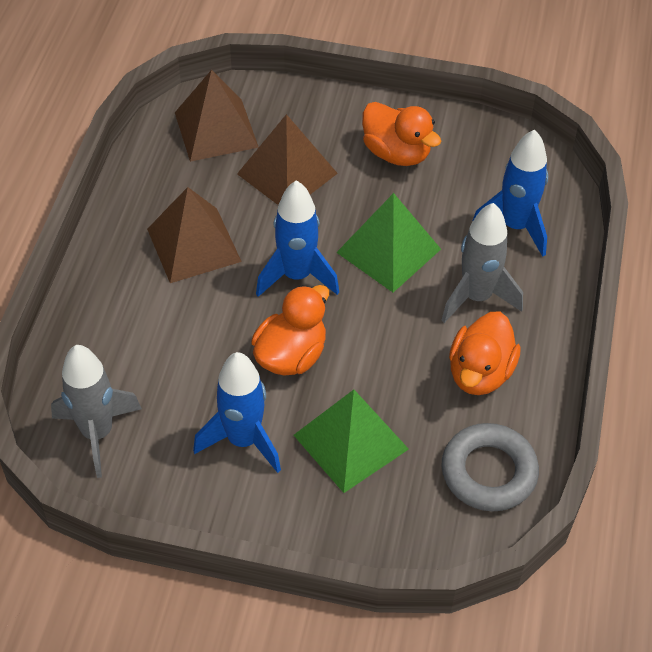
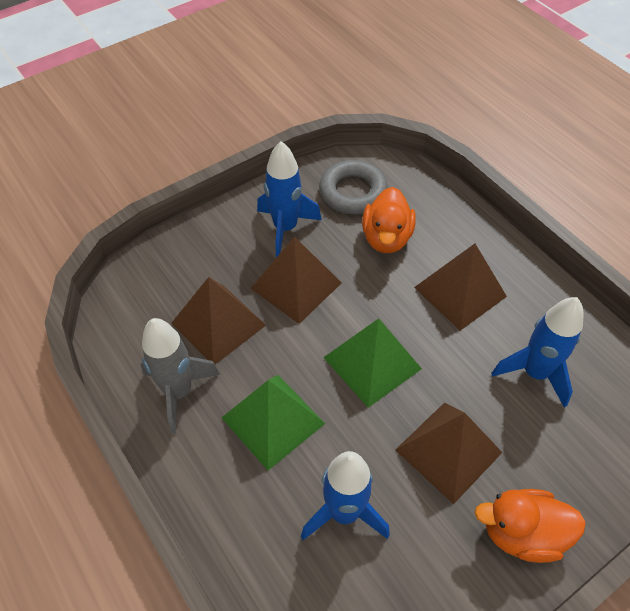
brown pyramid: 3 -> 4
grey rocket: 2 -> 1
orange duck: 3 -> 2

